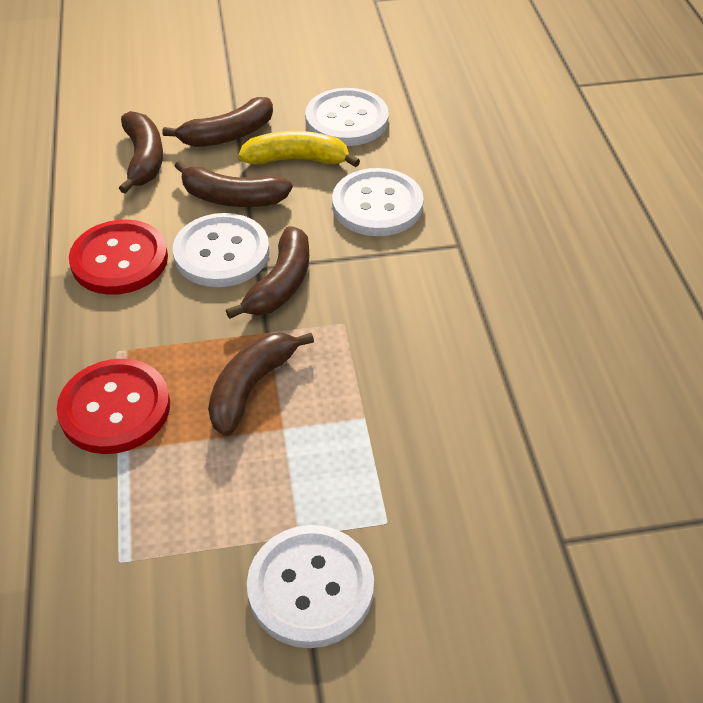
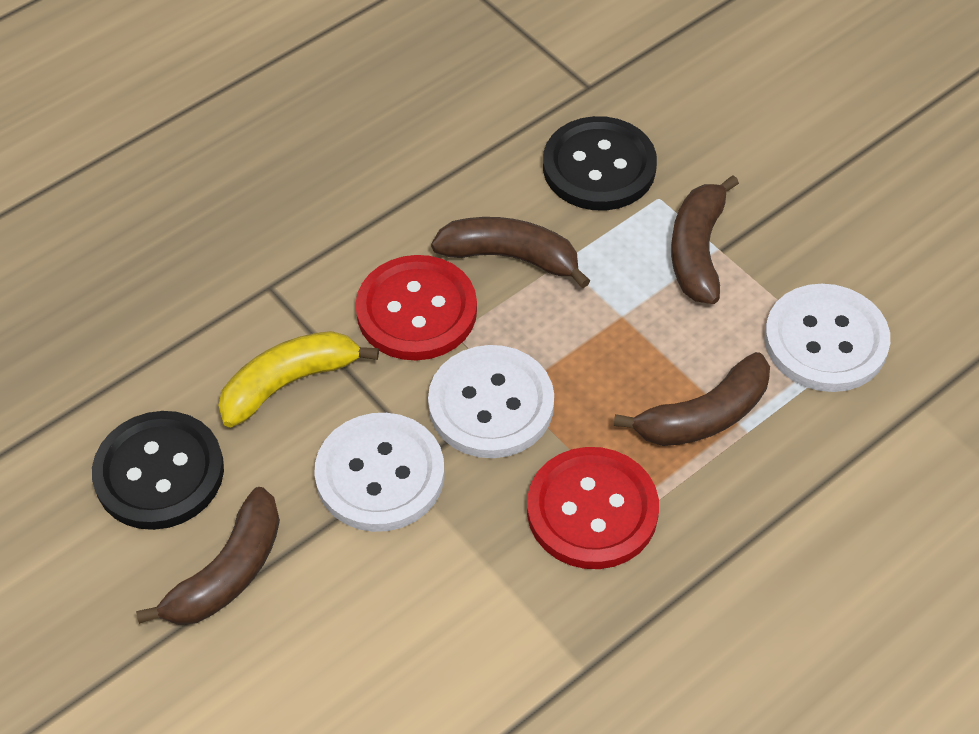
black button: 0 -> 2
brown banana: 5 -> 4
white button: 4 -> 3

